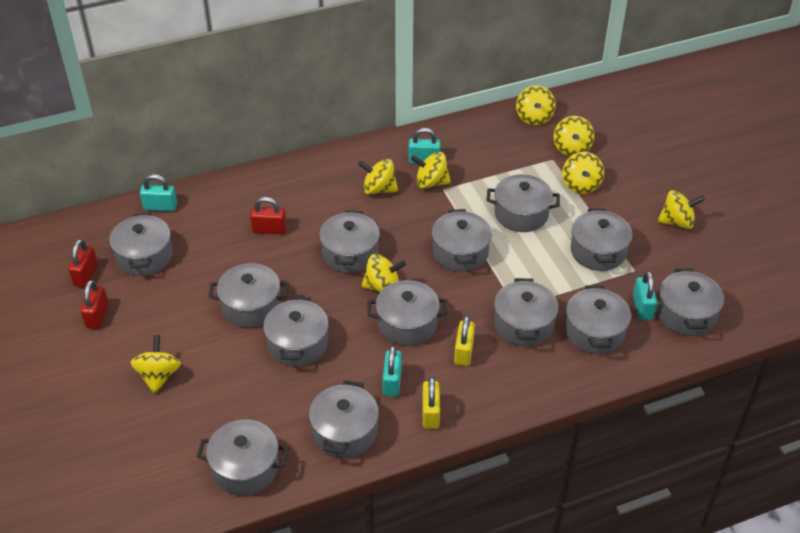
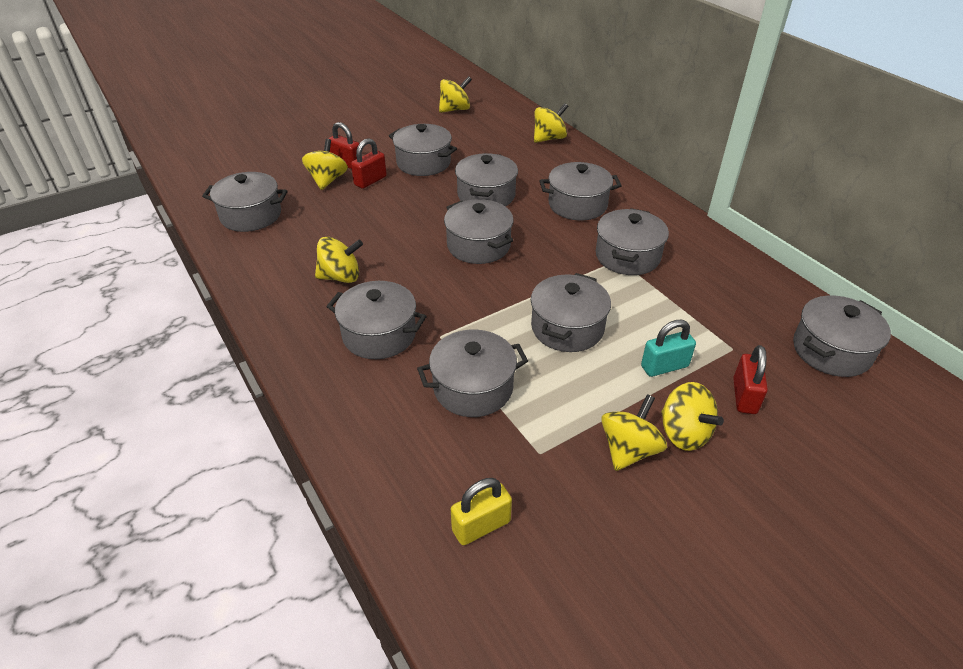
grey pot: 13 -> 10
turquoise padlock: 4 -> 1
yellow padlock: 2 -> 1
yellow spinning top: 8 -> 6

